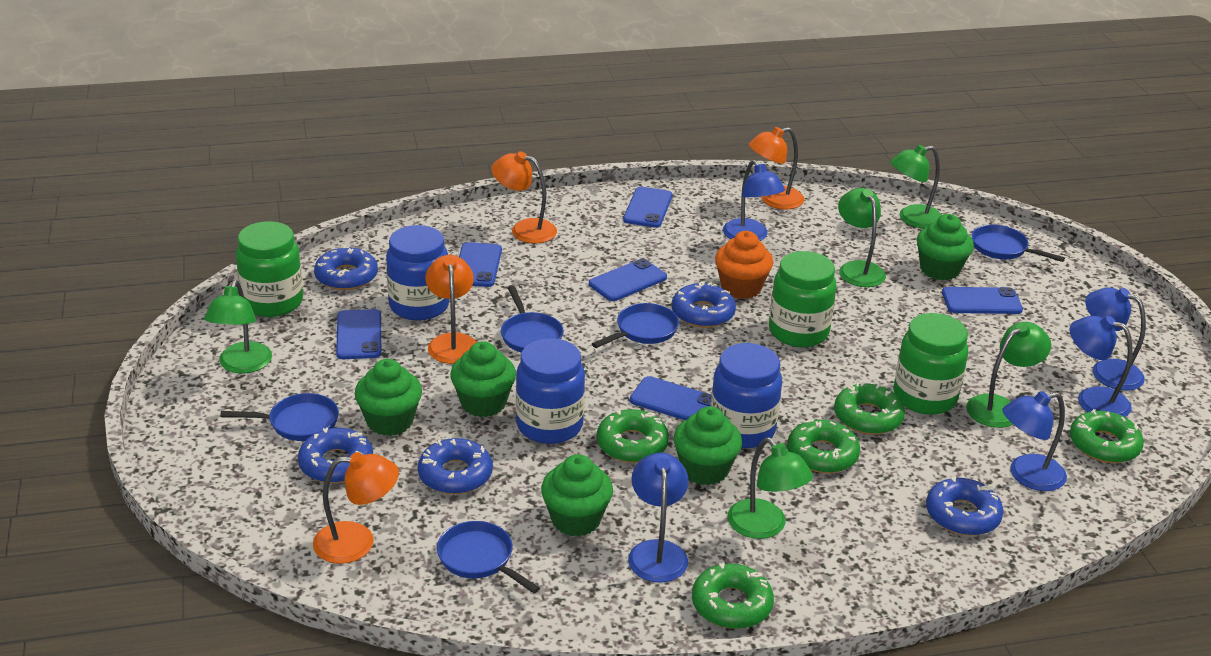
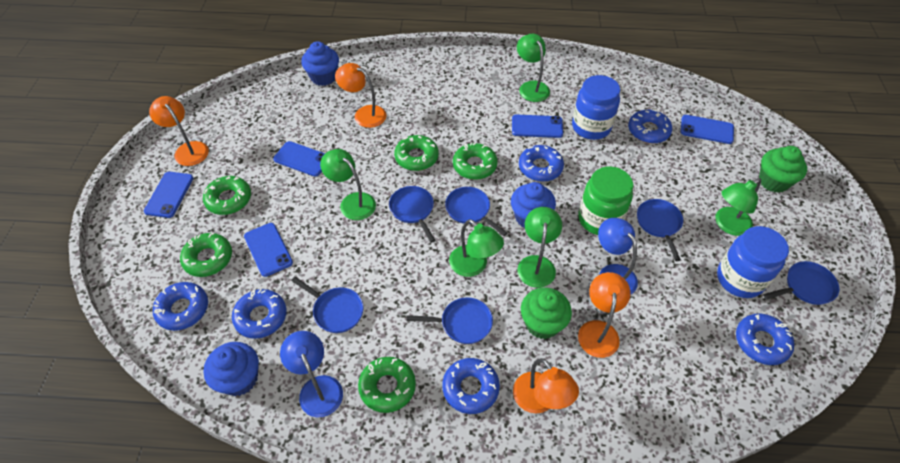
blue cupcake: 0 -> 3
blue donut: 5 -> 6
blue jar: 3 -> 2
blue lamp: 5 -> 2
blue pan: 5 -> 6
blue phone: 6 -> 5
green cupcake: 5 -> 2
green jar: 3 -> 1
orange cupcake: 1 -> 0

